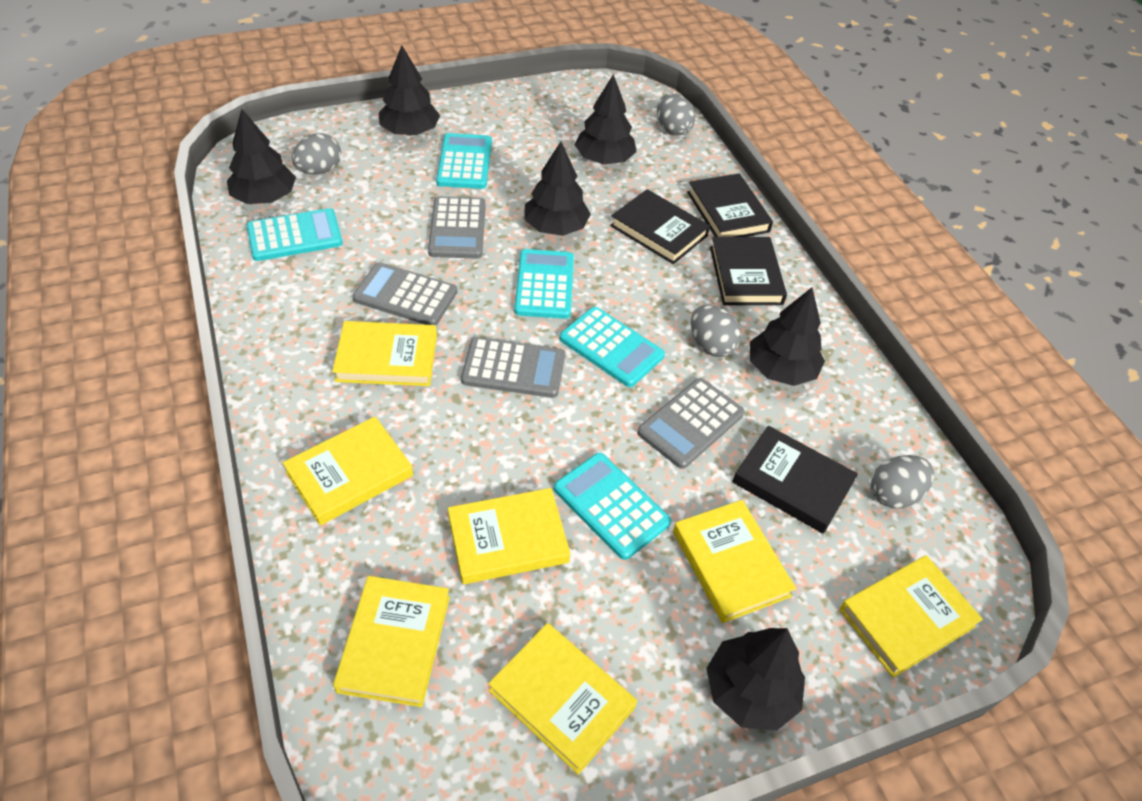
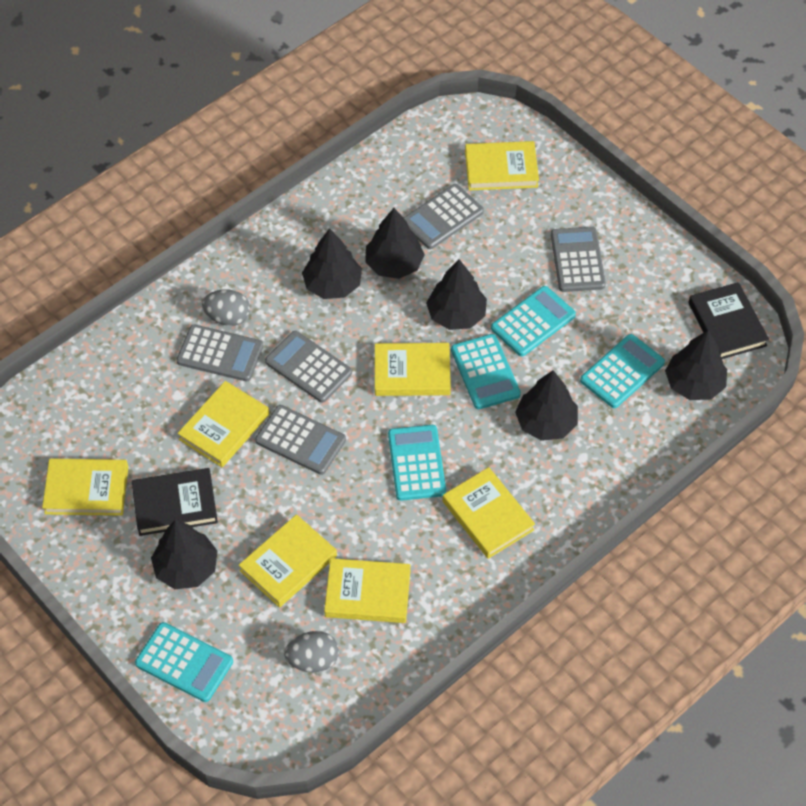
black book: 4 -> 2
grey calculator: 4 -> 5
grey egg: 4 -> 2

